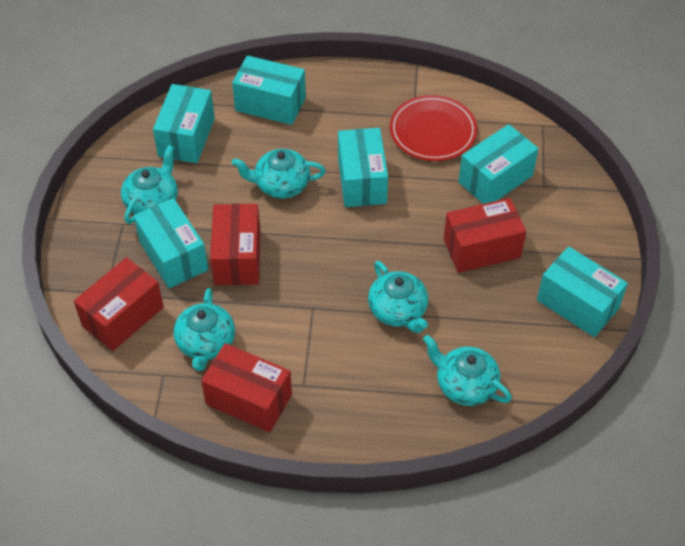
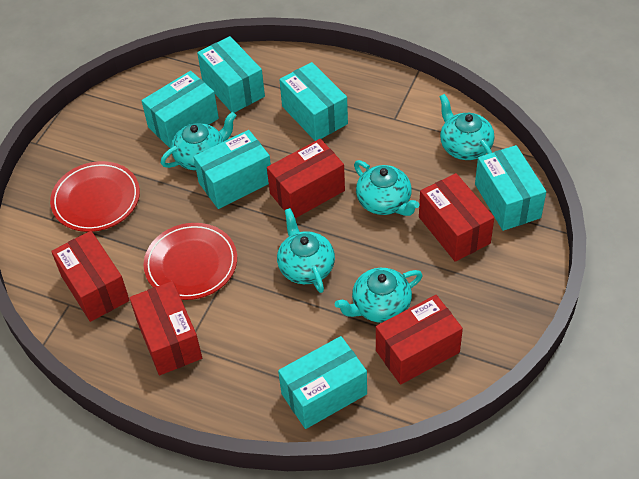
red box: 4 -> 5
red plate: 1 -> 2

